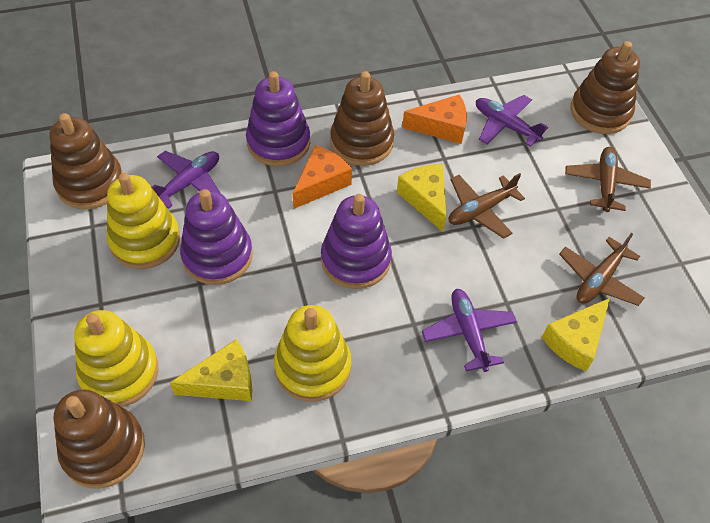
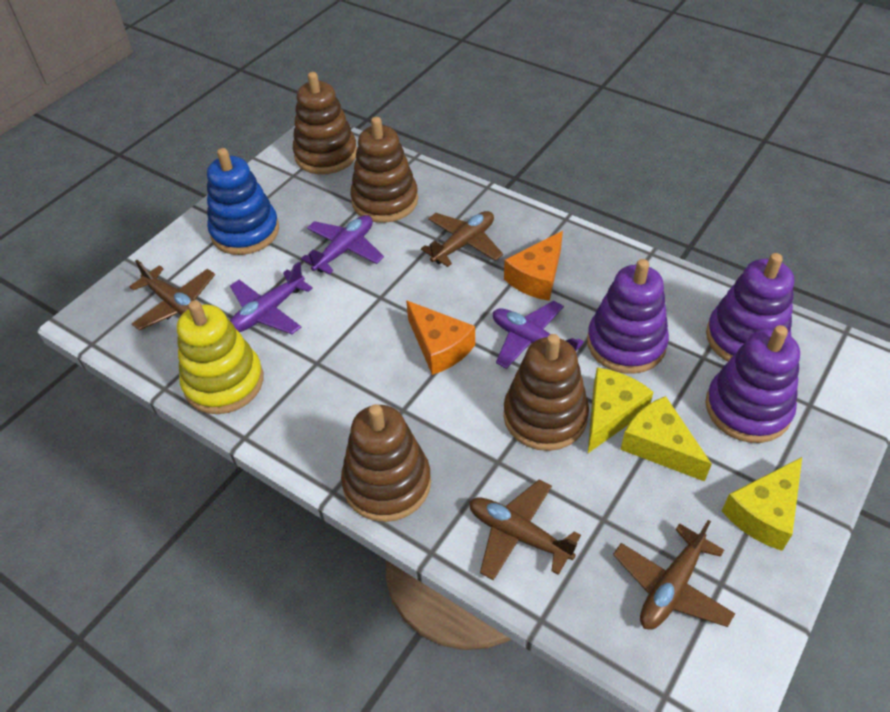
blue stacking toy: 0 -> 1
brown plane: 3 -> 4
yellow stacking toy: 3 -> 1

